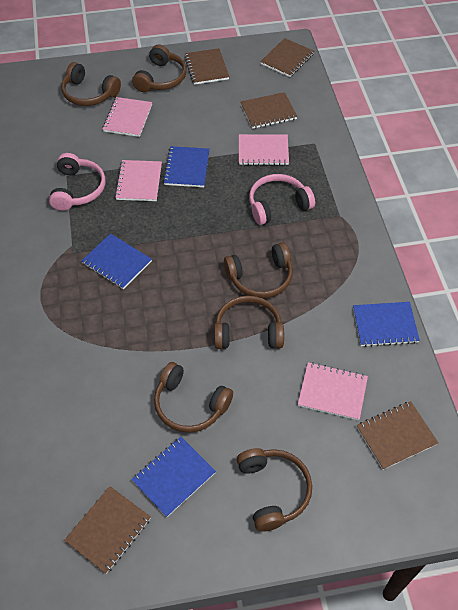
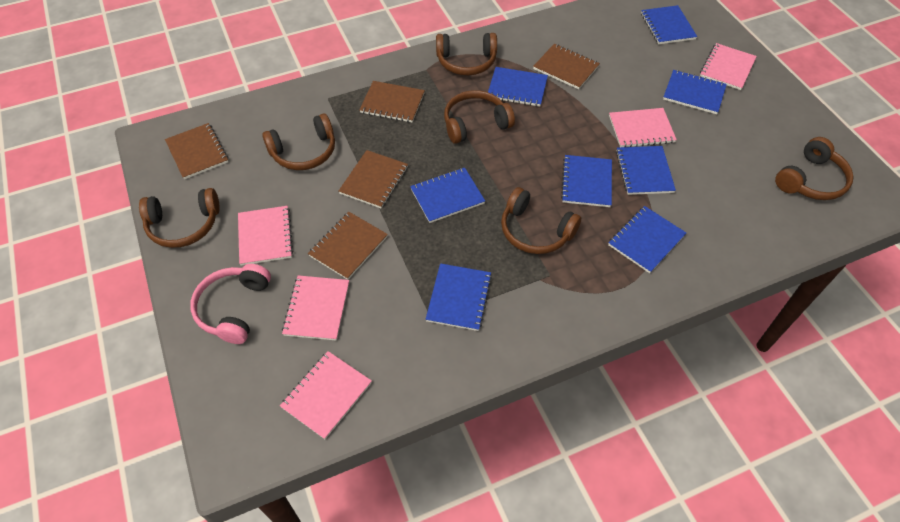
blue notebook: 4 -> 8
pink headphones: 2 -> 1
pink notebook: 4 -> 5

